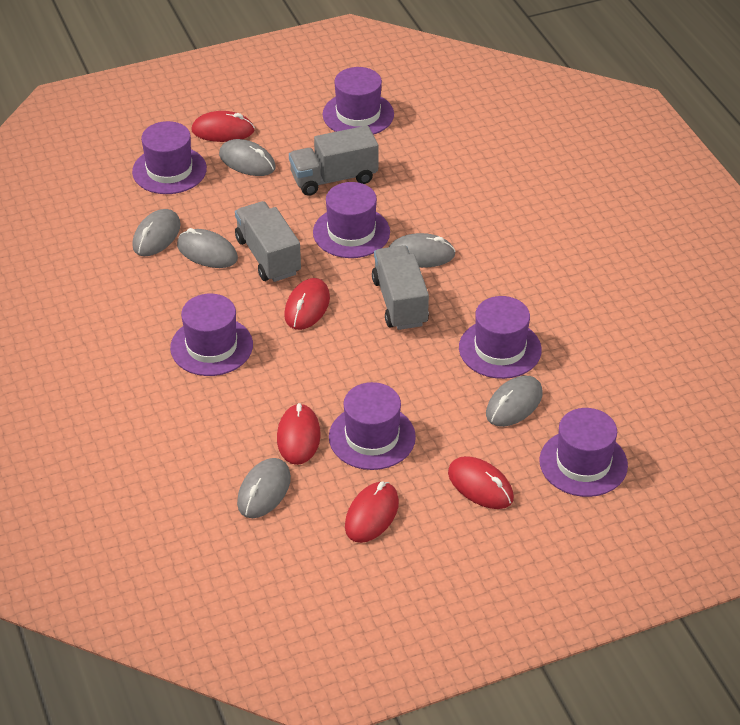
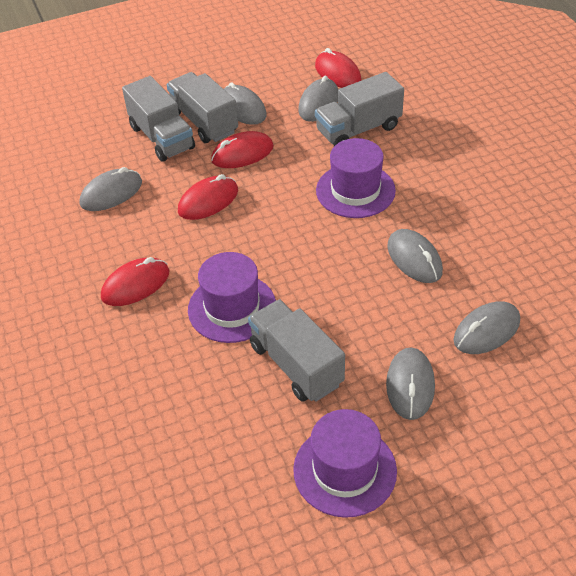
grey truck: 3 -> 4
purple hat: 7 -> 3
red mouse: 5 -> 4

